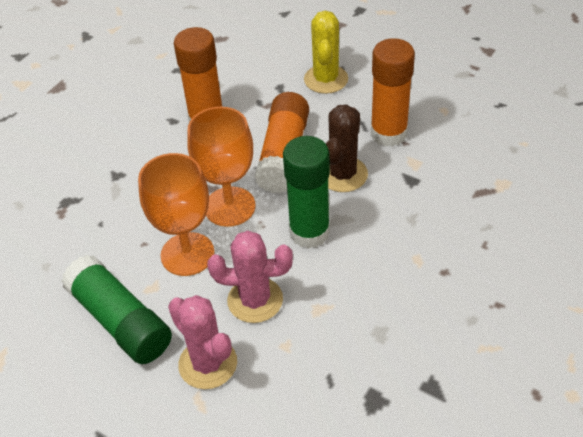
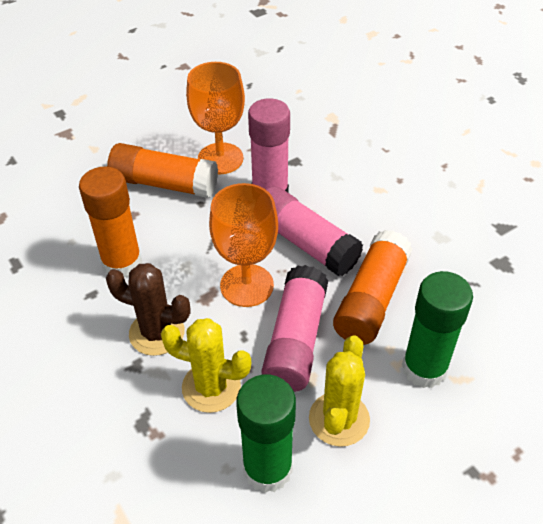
pink cactus: 2 -> 0
pink glue stick: 0 -> 3
yellow cactus: 1 -> 2

